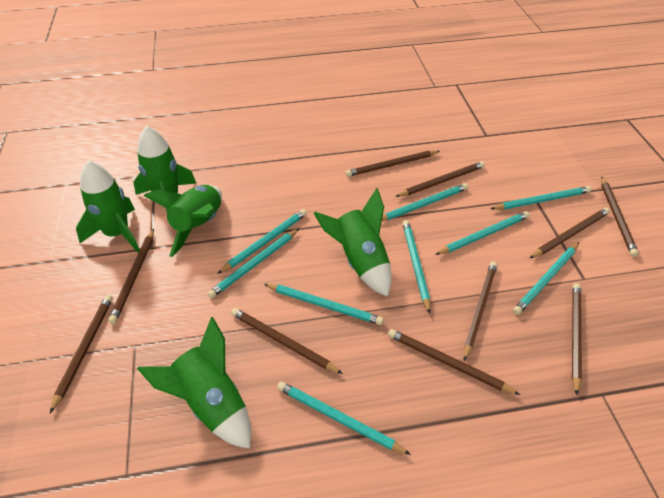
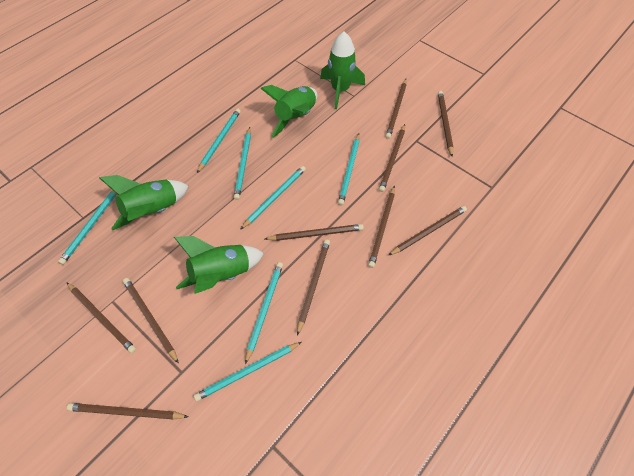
green rocket: 5 -> 4
turquoise pencil: 9 -> 7

